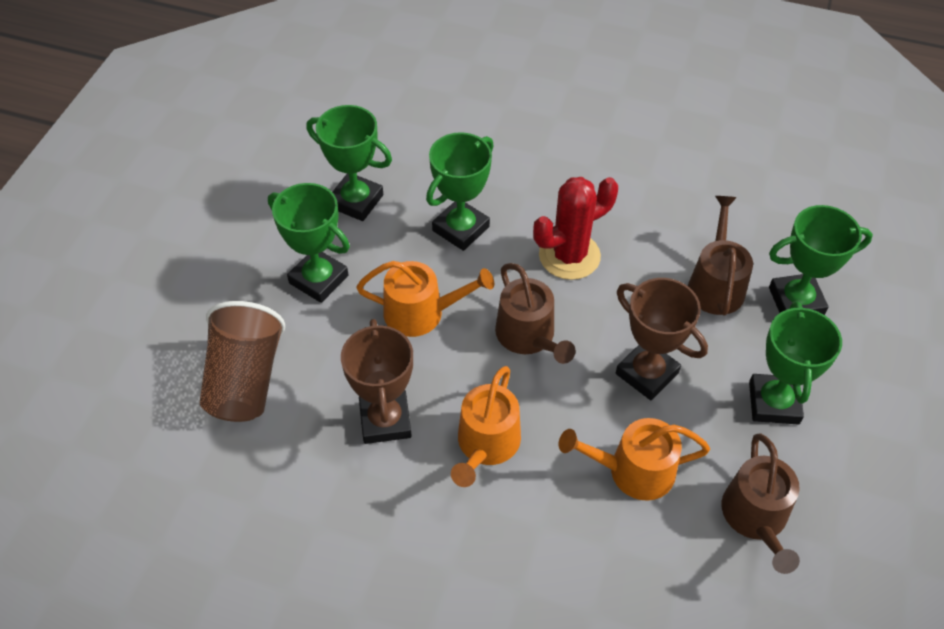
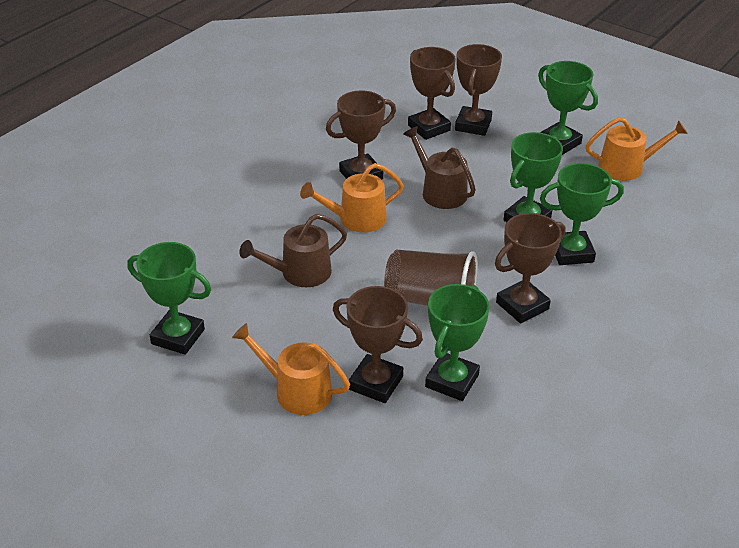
brown trophy: 2 -> 5
brown watering can: 3 -> 2
red cactus: 1 -> 0

